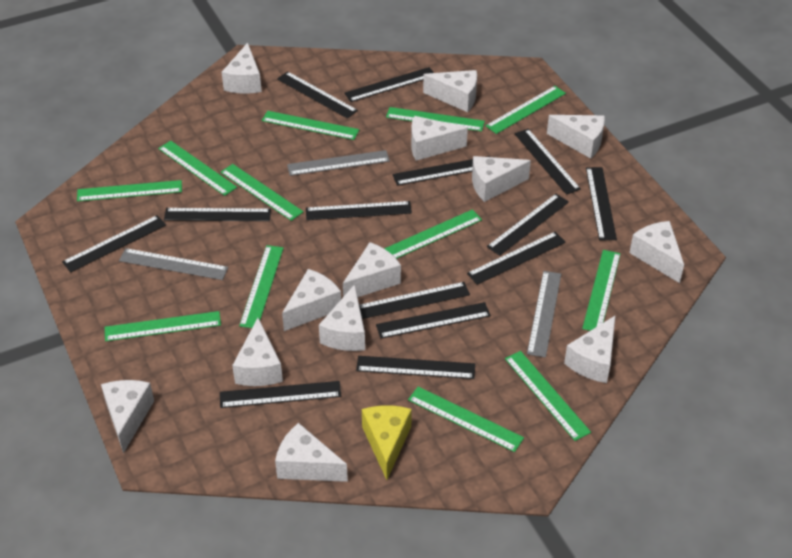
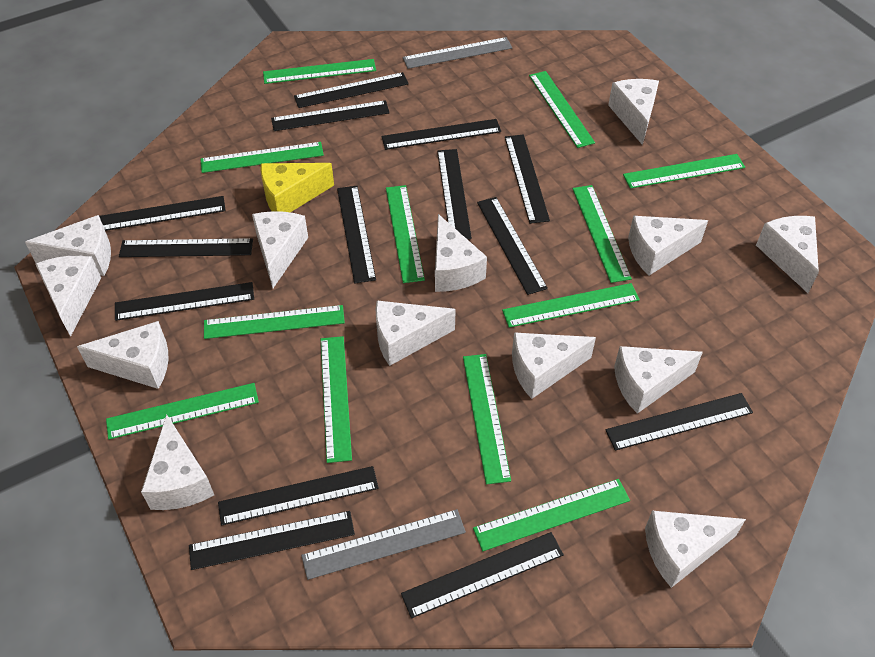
grey ruler: 3 -> 2

